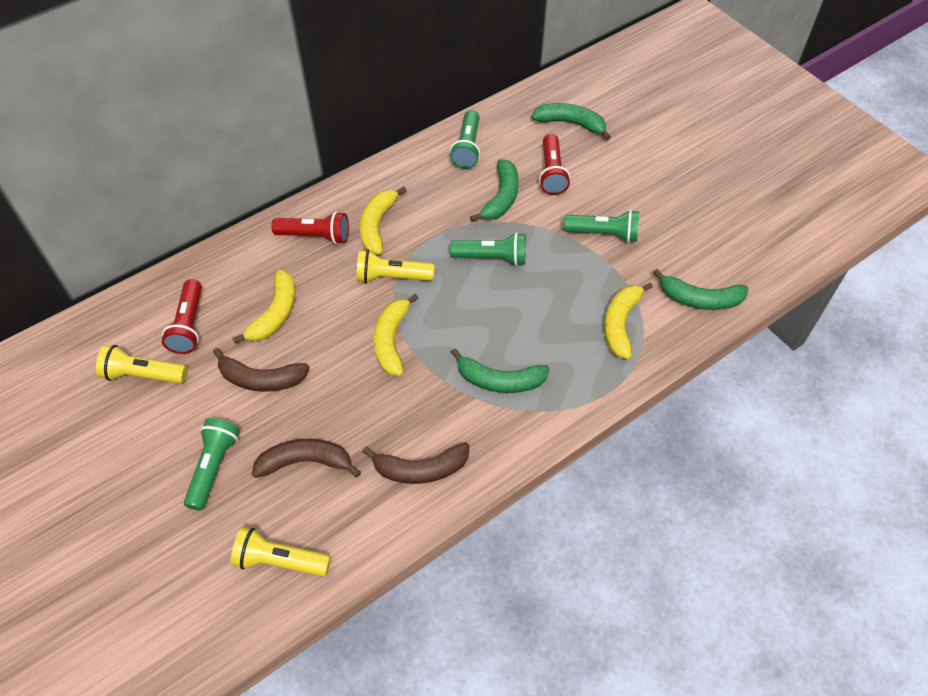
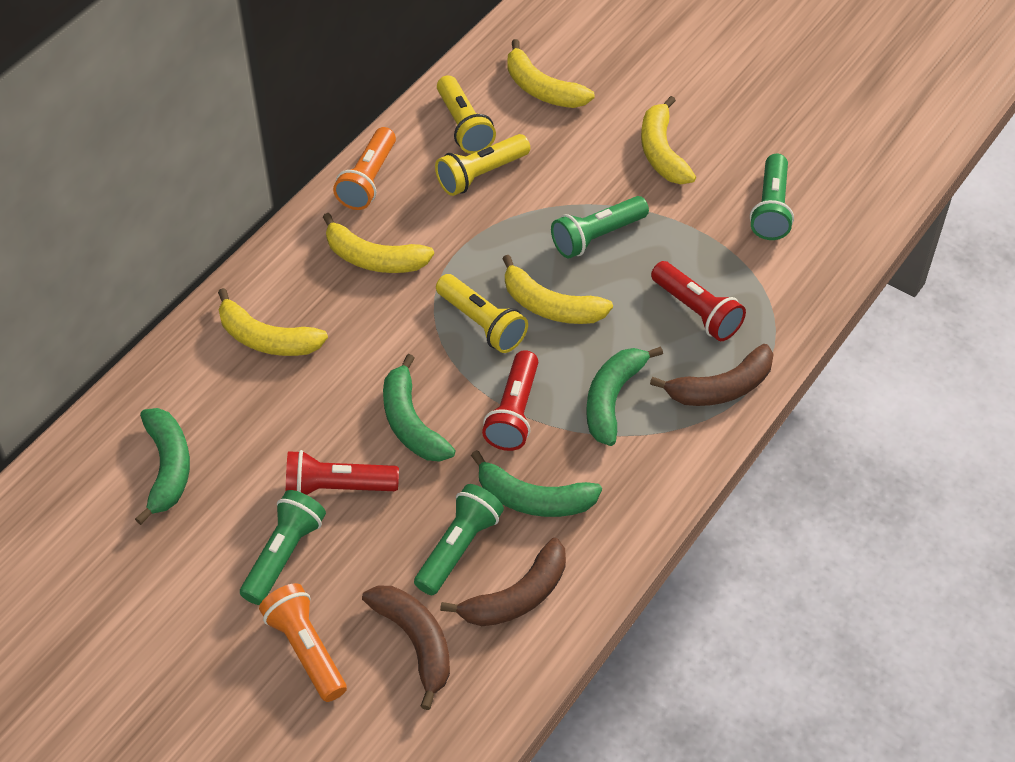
orange flashlight: 0 -> 2
yellow banana: 4 -> 5

